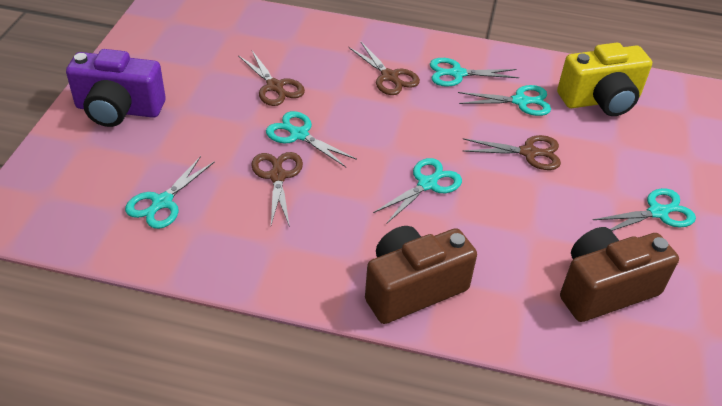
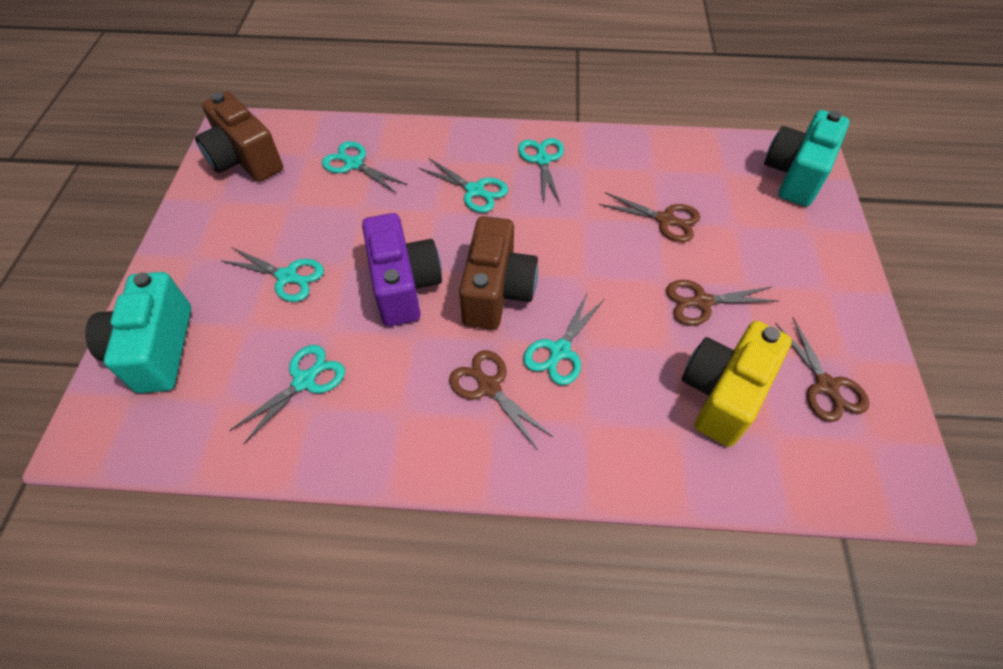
turquoise camera: 0 -> 2

